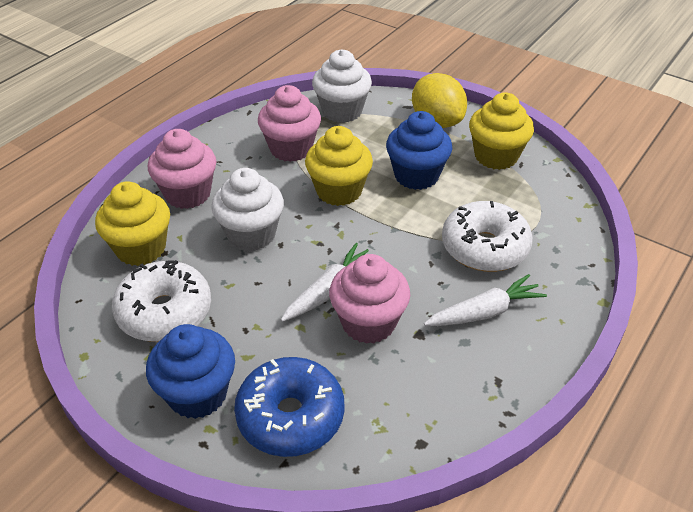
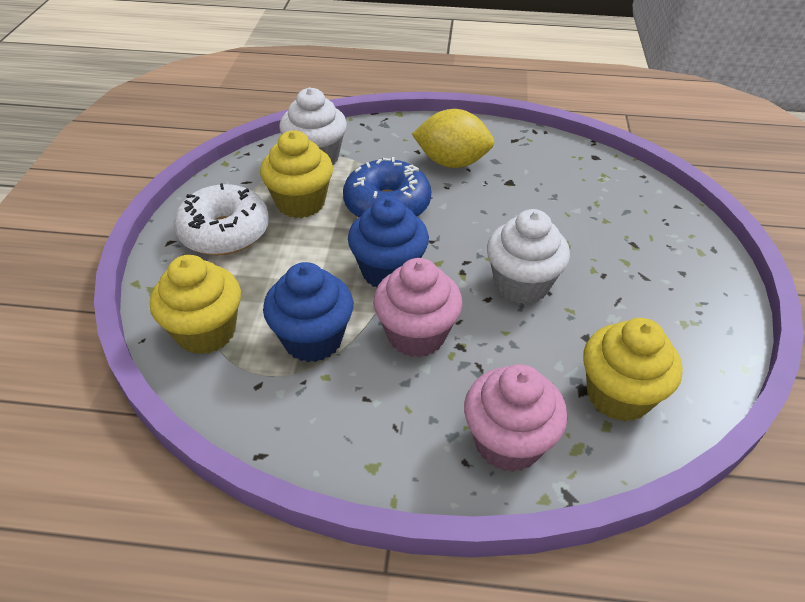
pink cupcake: 3 -> 2
white carrot: 2 -> 0
white donut: 2 -> 1

